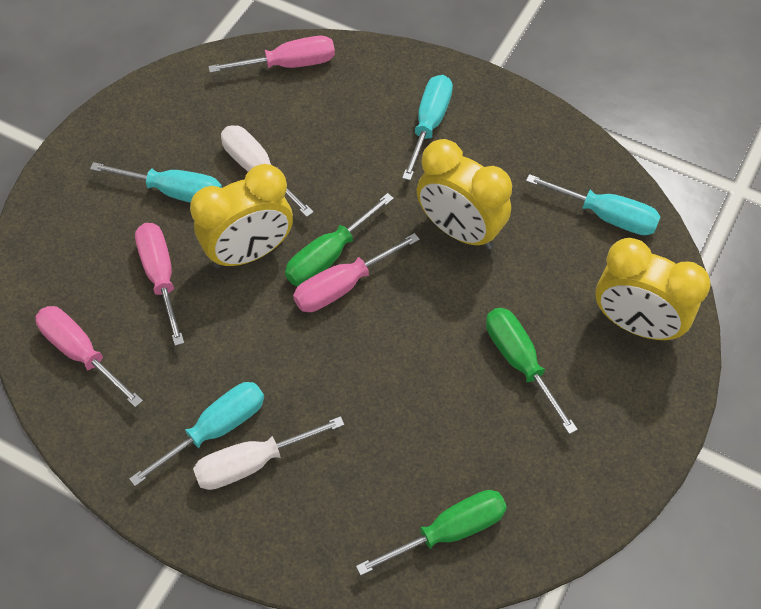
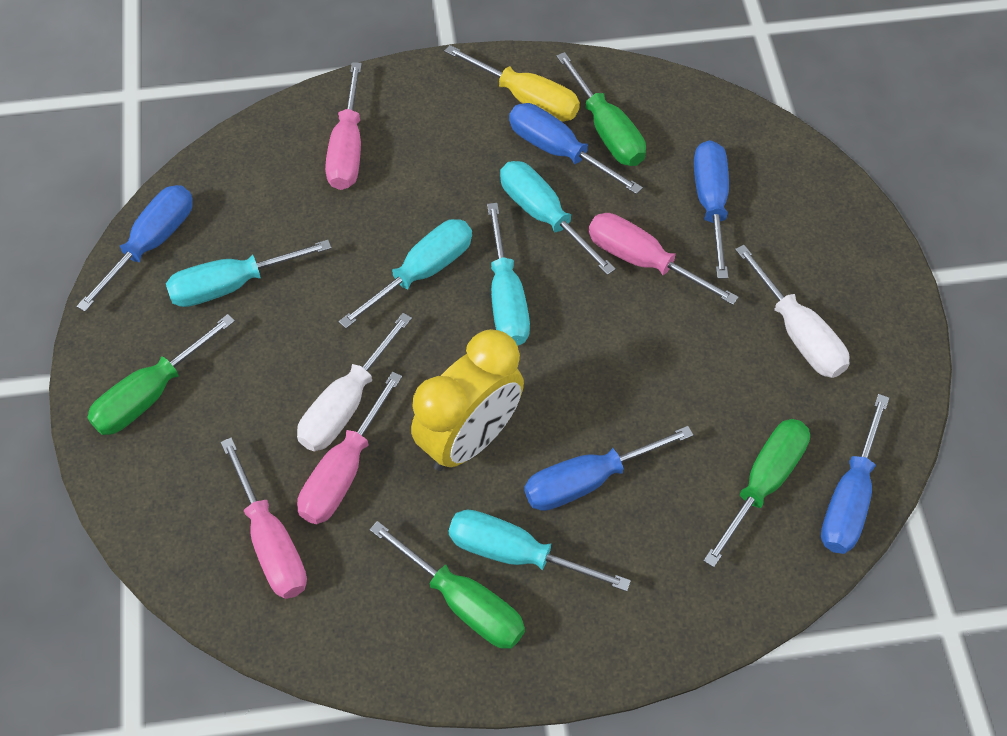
blue screwdriver: 0 -> 5
green screwdriver: 3 -> 4
turquoise screwdriver: 4 -> 5
yellow clock: 3 -> 1
yellow screwdriver: 0 -> 1

